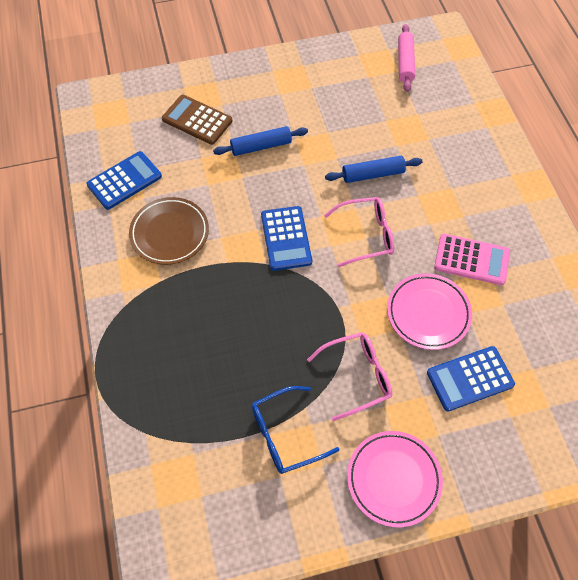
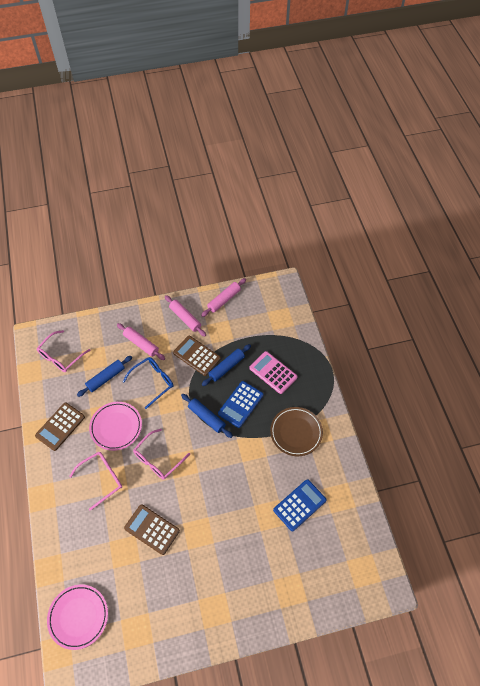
blue calculator: 3 -> 2
blue rolling pin: 2 -> 3
brown calculator: 1 -> 3
pink glasses: 2 -> 3
pink rolling pin: 1 -> 3

